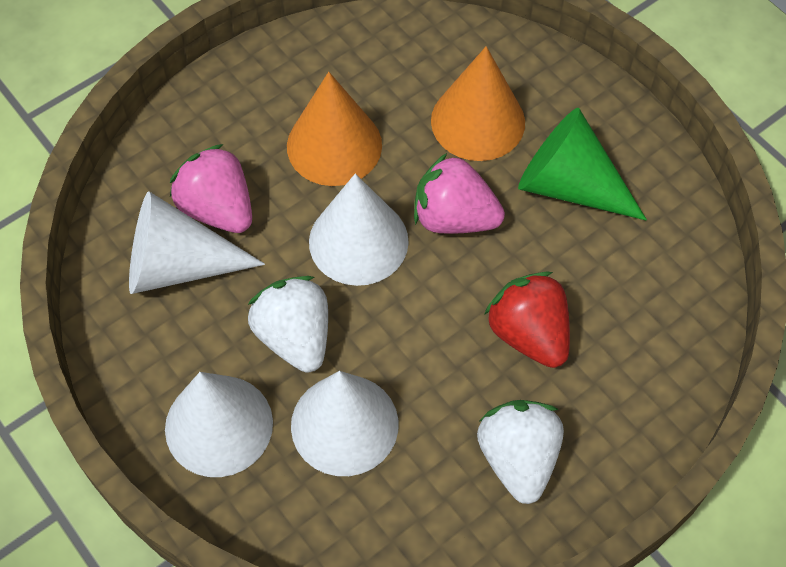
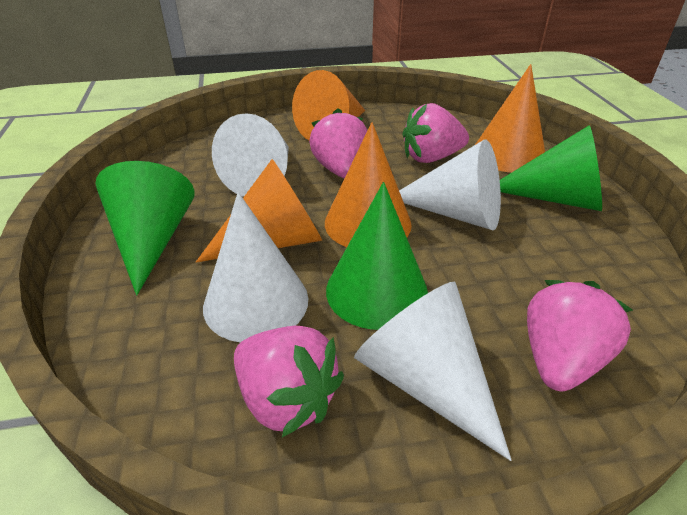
green cone: 1 -> 3
orange cone: 2 -> 4
pink strawberry: 2 -> 4
red strawberry: 1 -> 0
white strawberry: 2 -> 0

